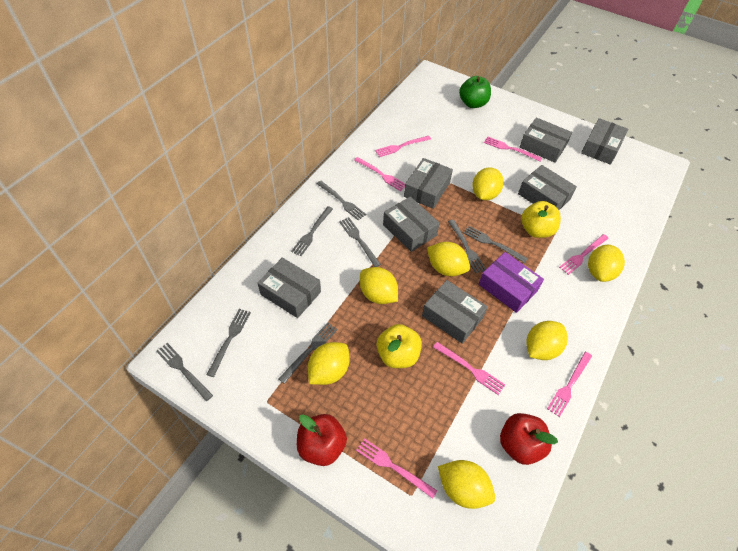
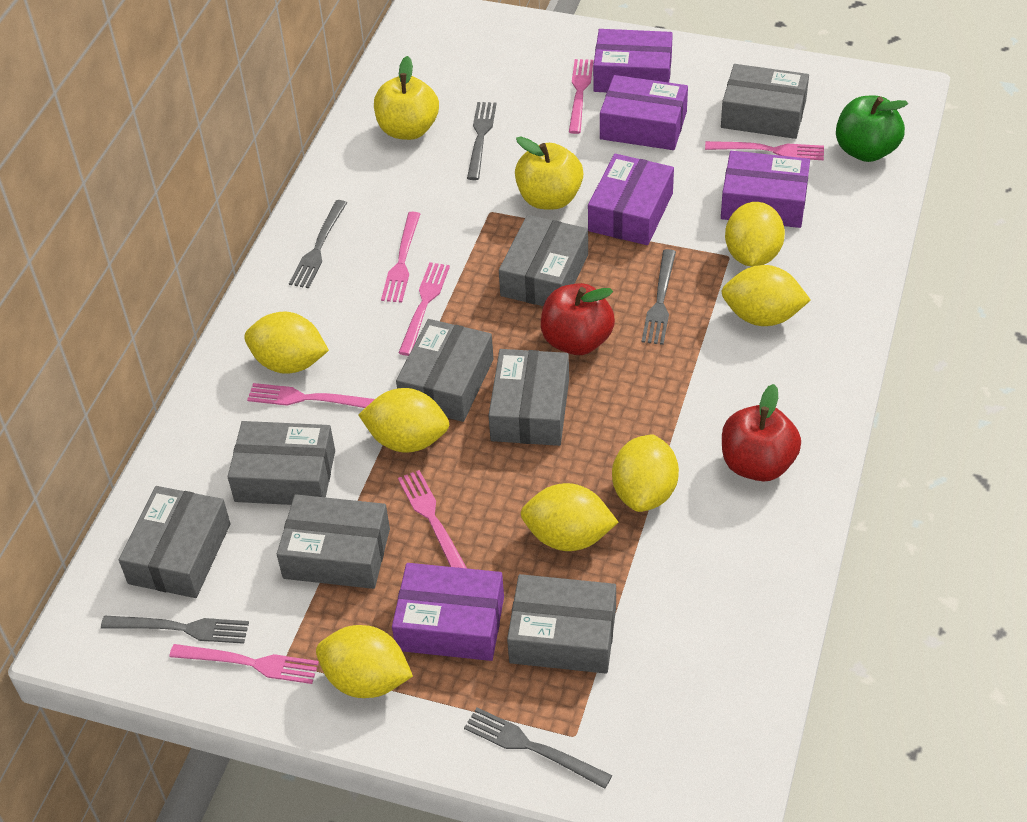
grey box: 7 -> 8
grey fork: 8 -> 5
purple box: 1 -> 5

